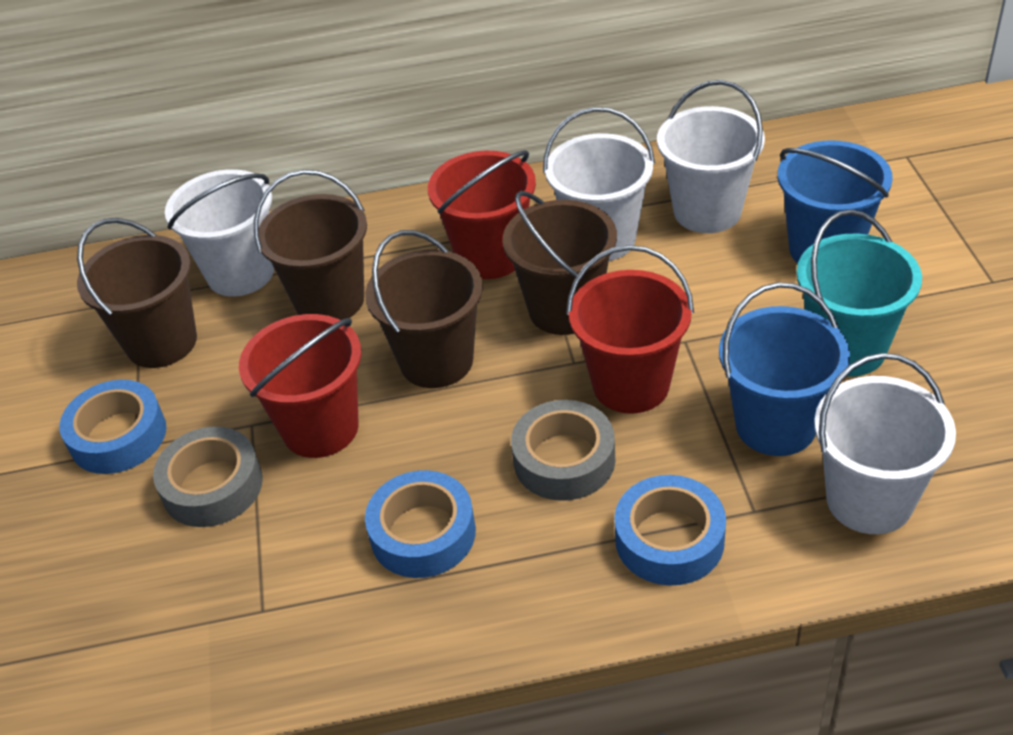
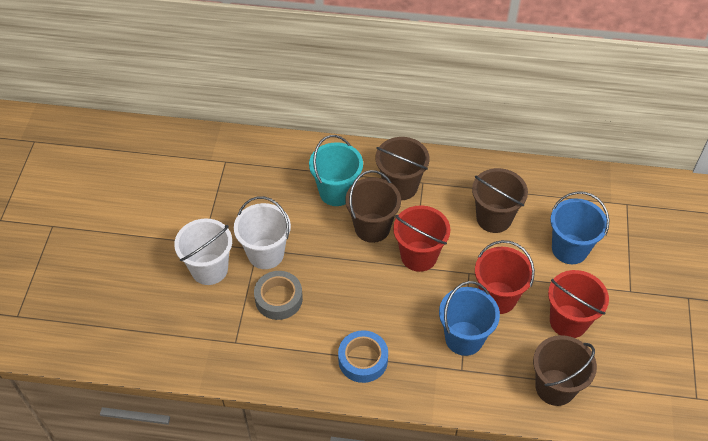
blue tape: 3 -> 1
grey tape: 2 -> 1
white bucket: 4 -> 2

